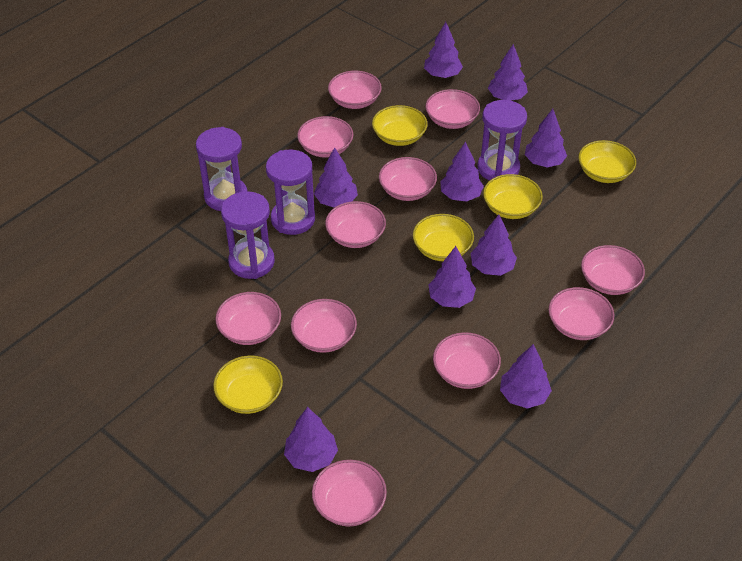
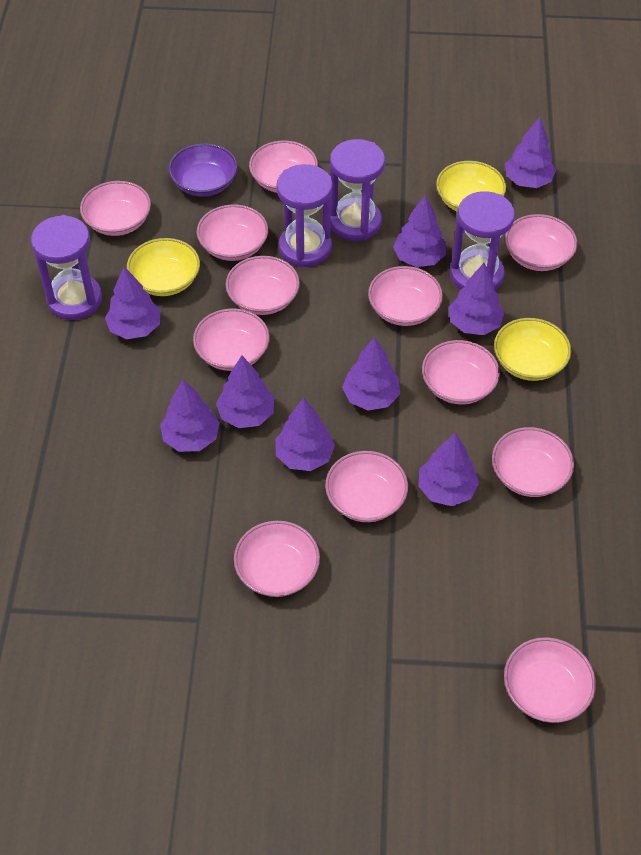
pink bowl: 11 -> 12
purple bowl: 0 -> 1
yellow bowl: 5 -> 3

